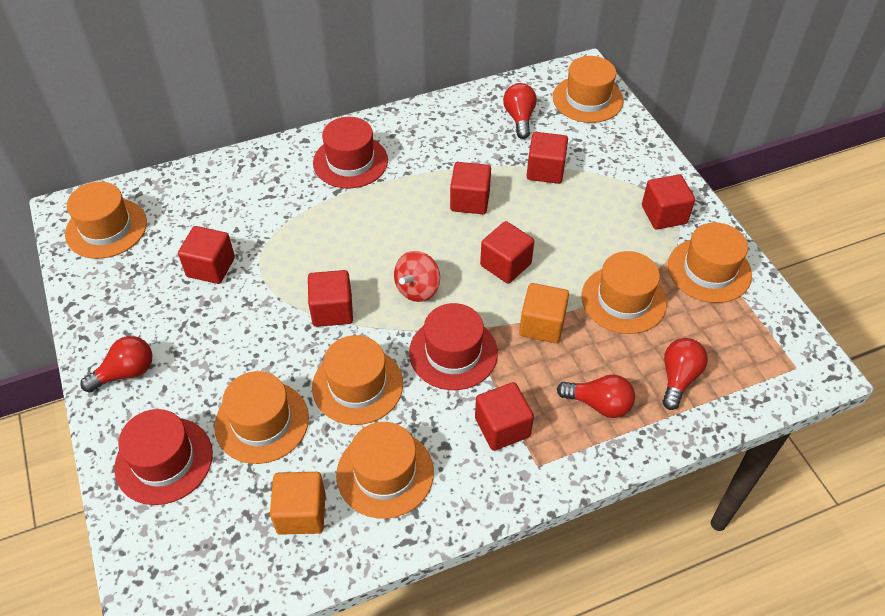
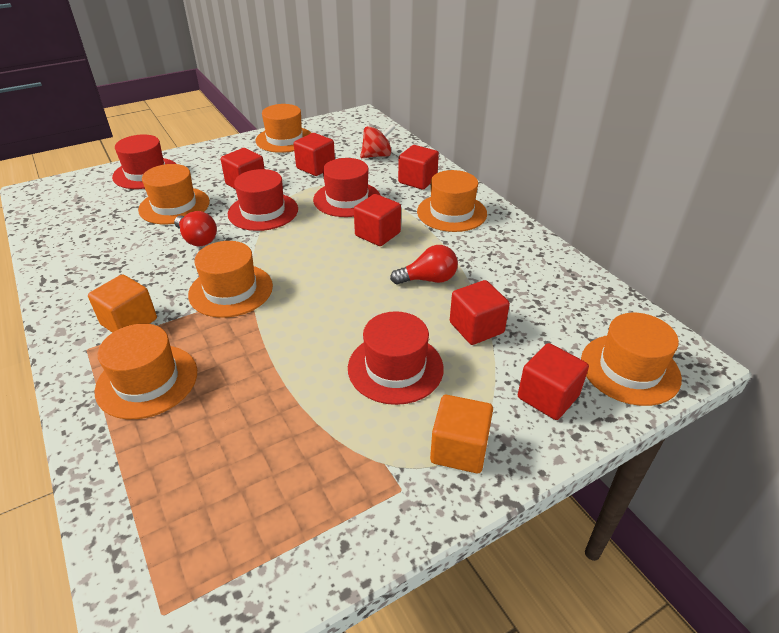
orange hat: 7 -> 6
red cube: 7 -> 6
red hat: 3 -> 4
red light bulb: 4 -> 2

